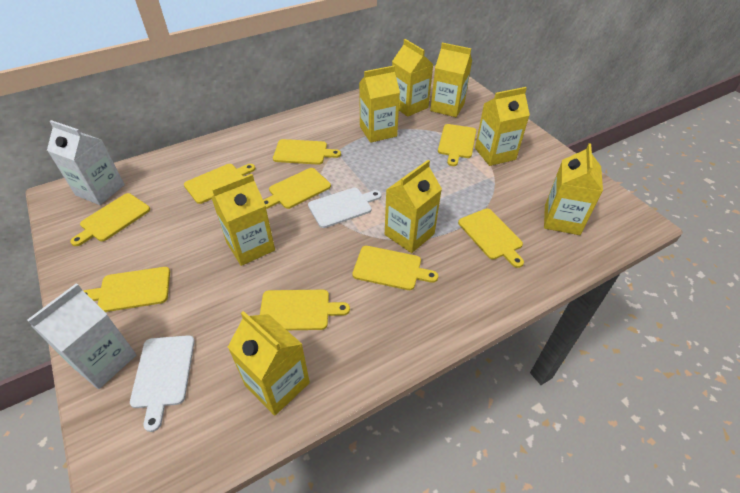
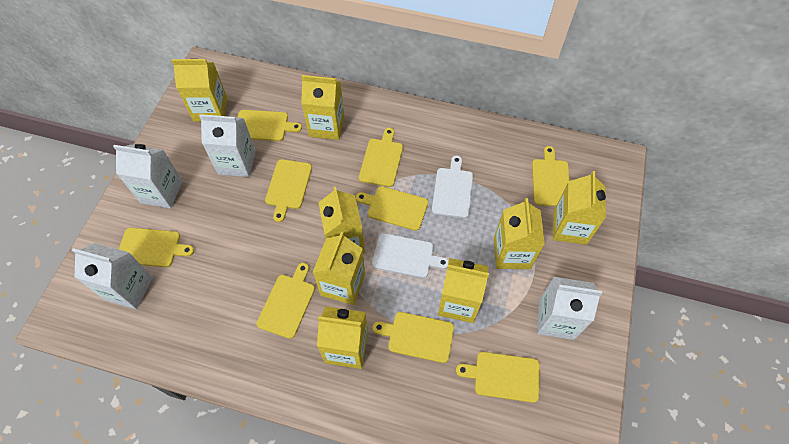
white carton: 2 -> 4

